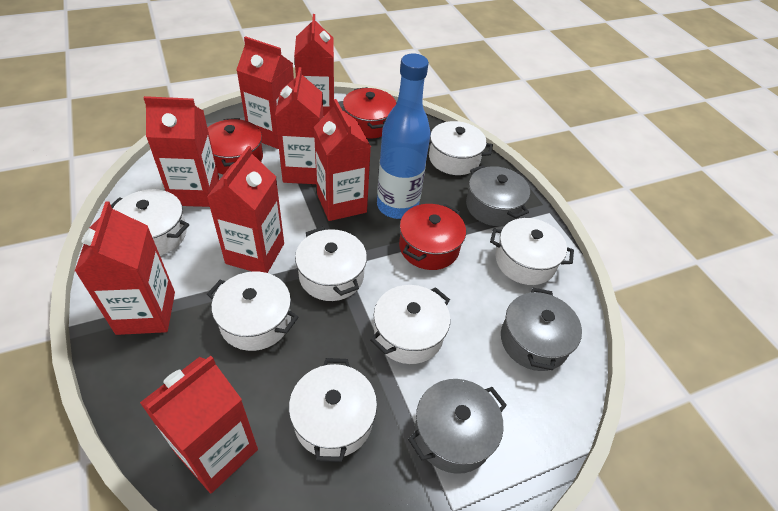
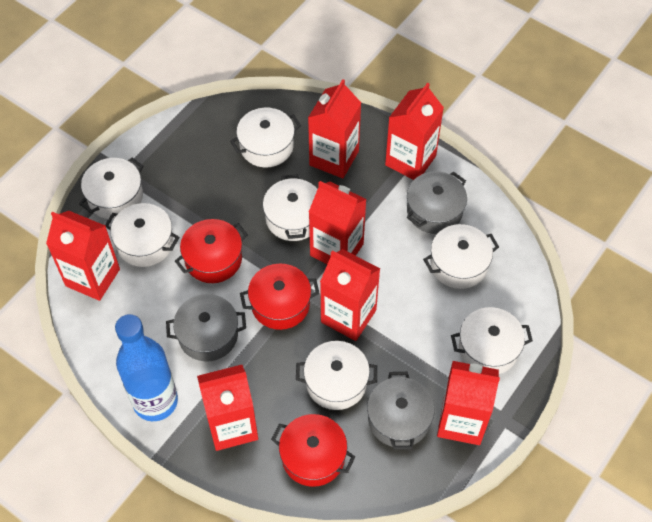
red carton: 8 -> 7

